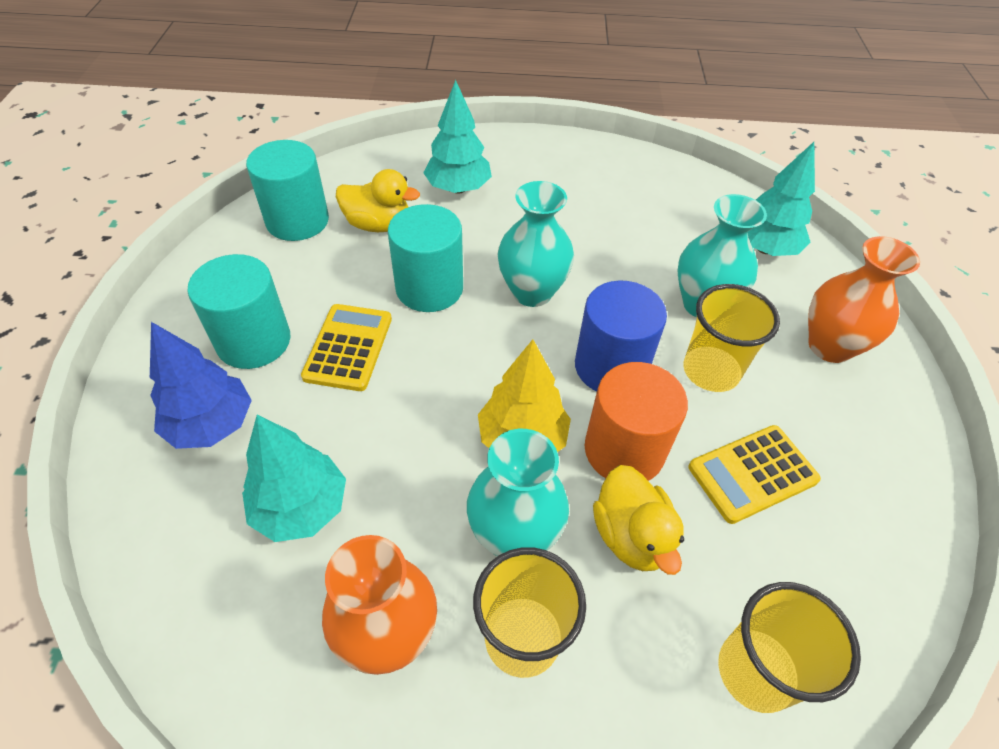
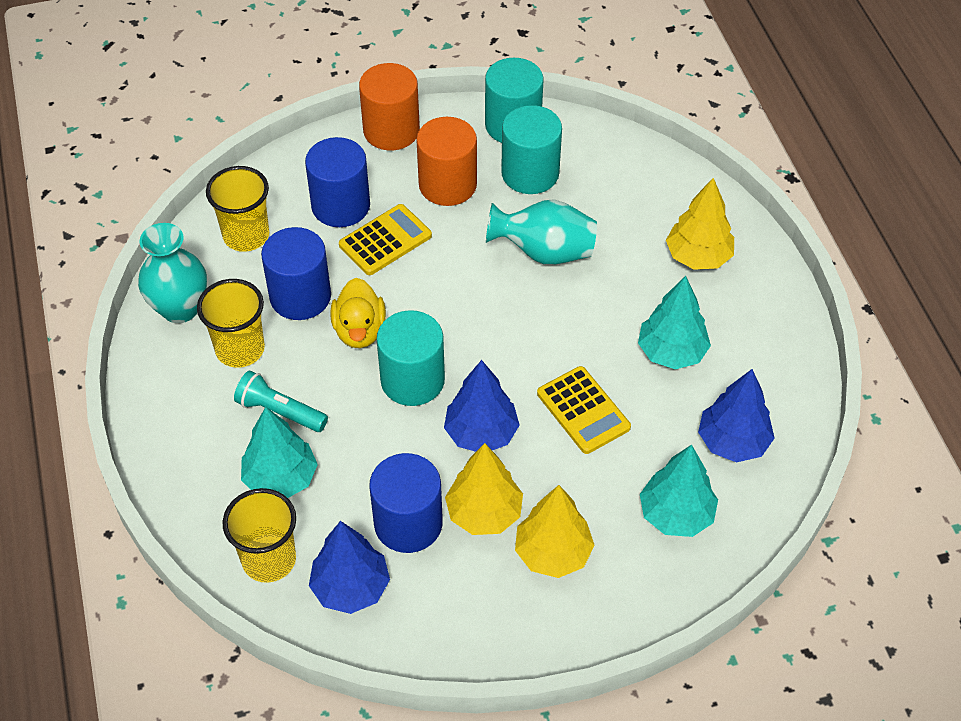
blue cylinder: 1 -> 3
blue tree: 1 -> 3
orange cylinder: 1 -> 2
orange vase: 2 -> 0
turquoise flashlight: 0 -> 1
turquoise vase: 3 -> 2
yellow duck: 2 -> 1
yellow tree: 1 -> 3

